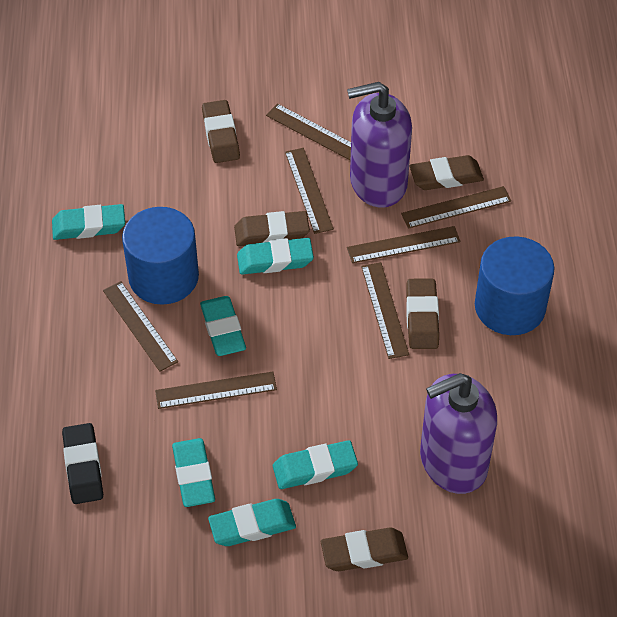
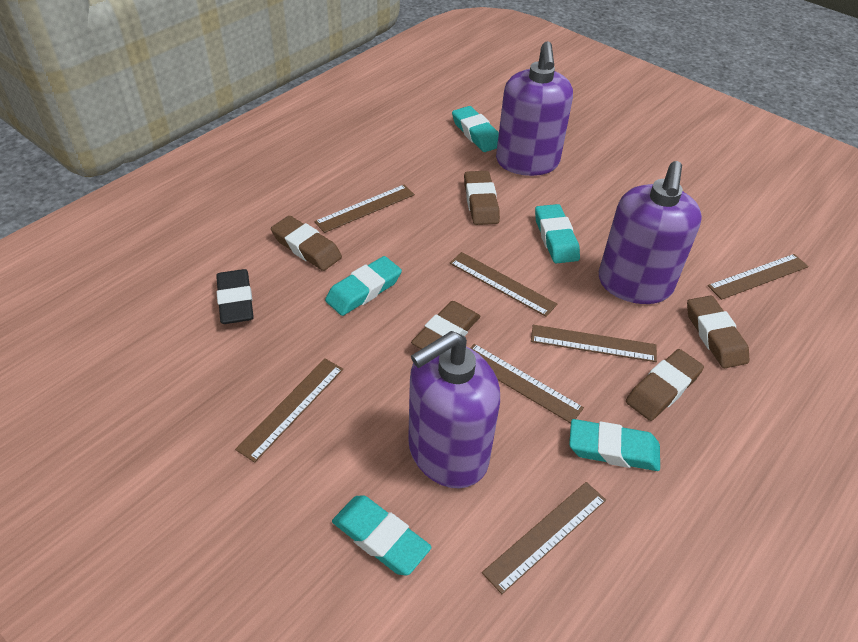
blue cylinder: 2 -> 0
purple soap dispenser: 2 -> 3
turquoise eraser: 6 -> 5

